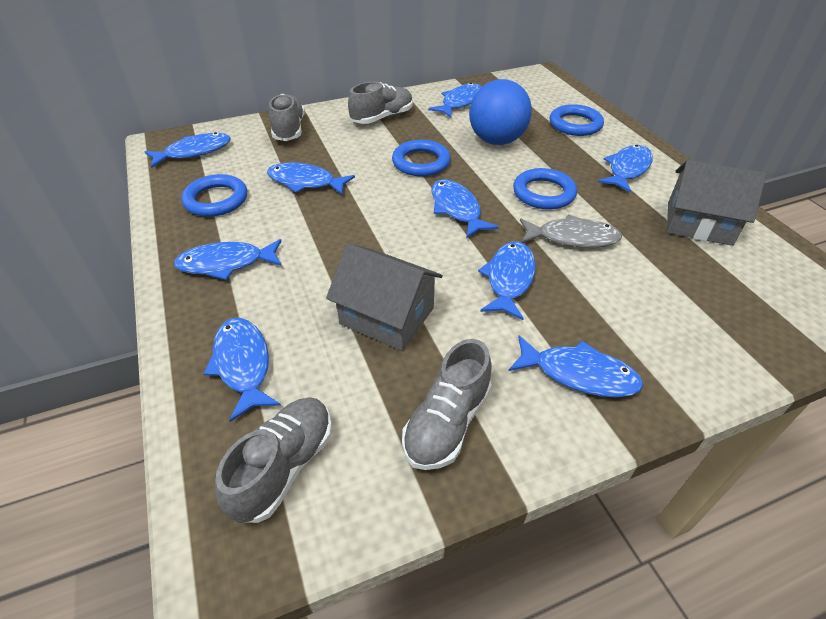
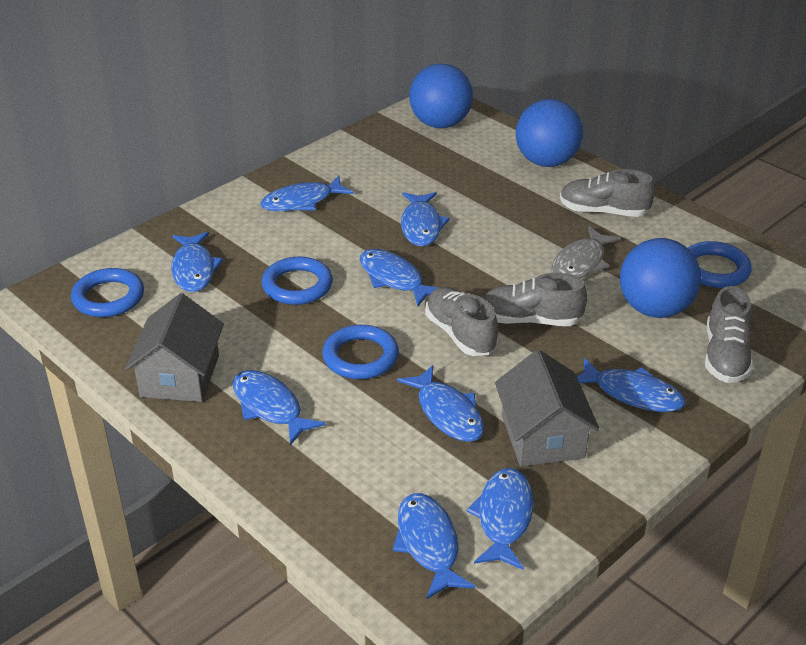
blue ball: 1 -> 3

